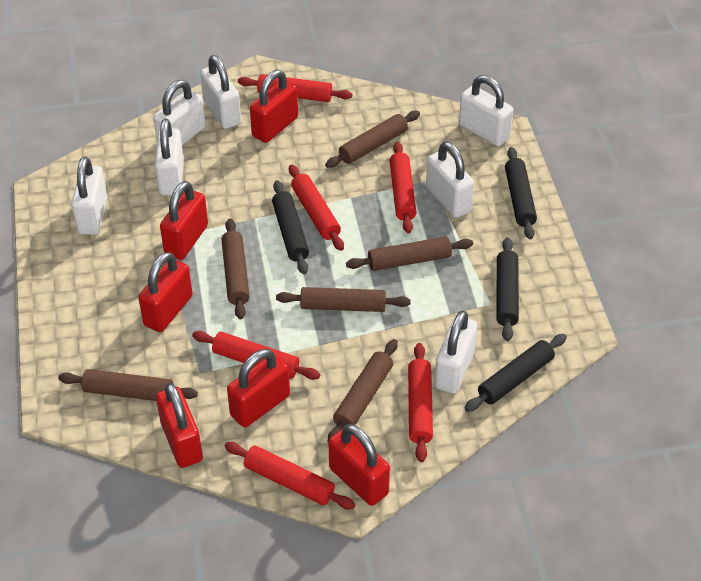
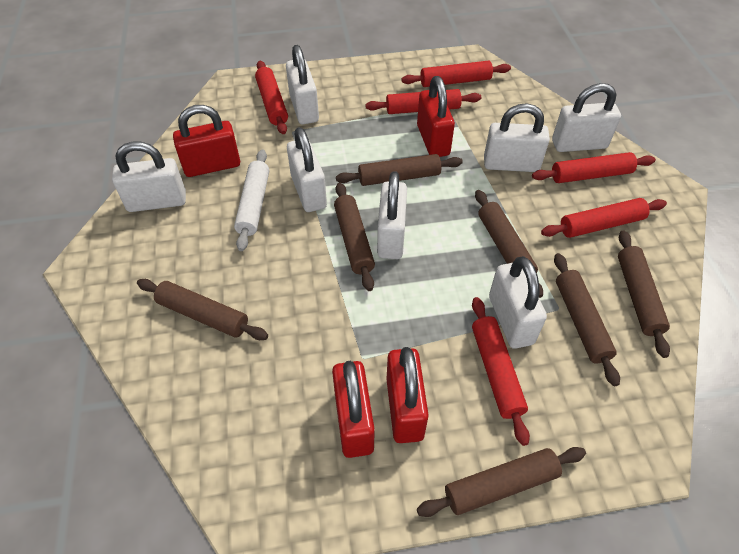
black rolling pin: 4 -> 0
brown rolling pin: 6 -> 7
red padlock: 6 -> 4
white rolling pin: 0 -> 1

